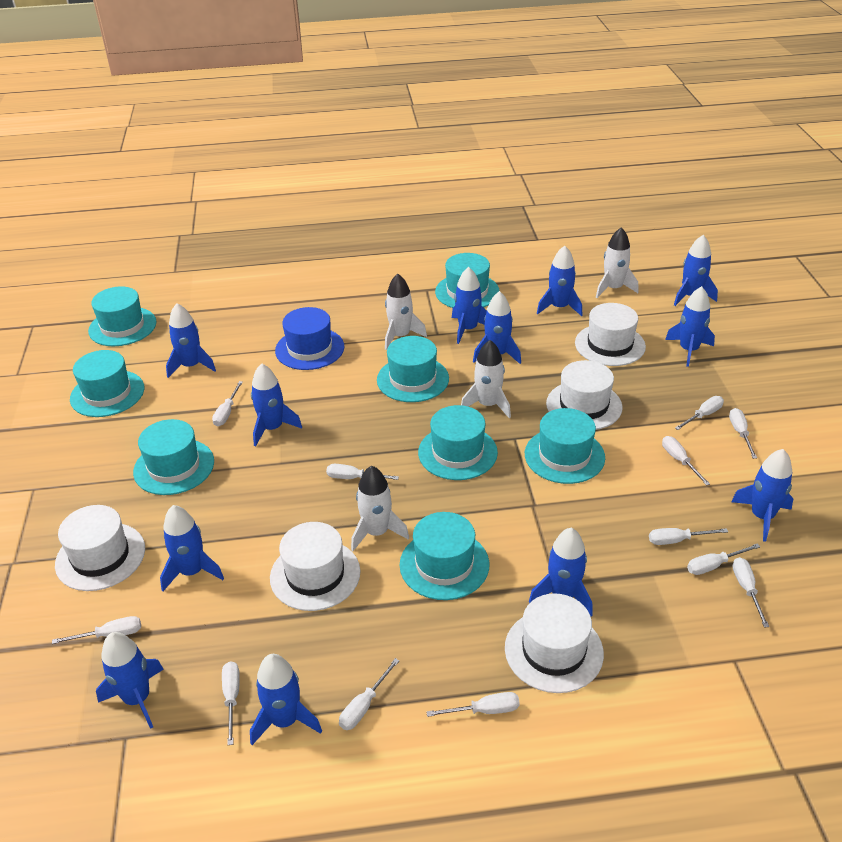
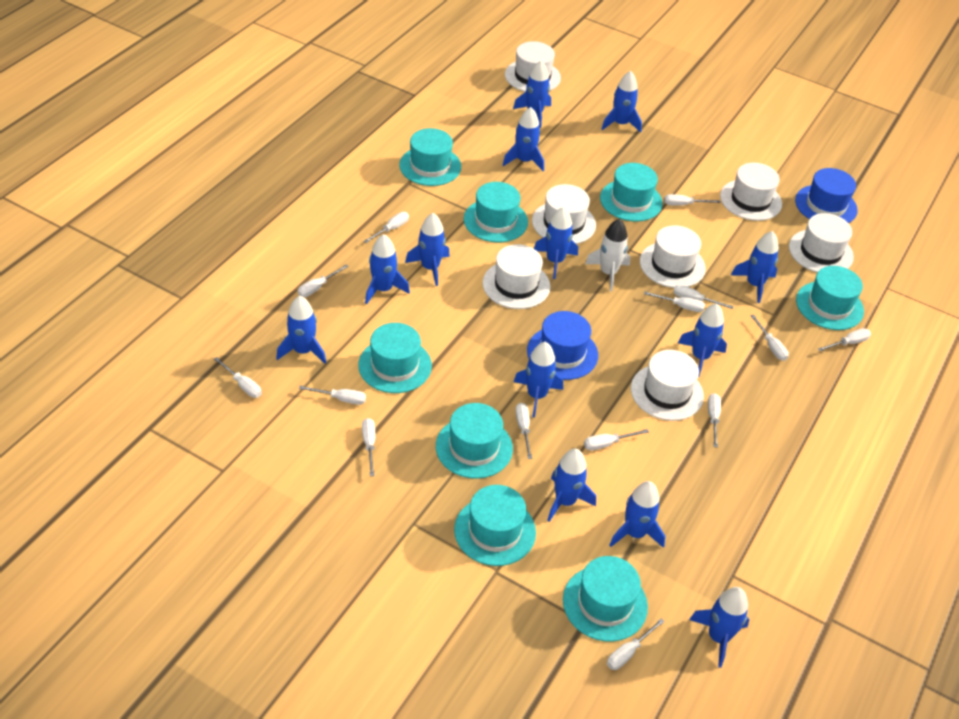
blue hat: 1 -> 2
blue rocket: 12 -> 13
white hat: 5 -> 7
white rocket: 4 -> 1
white screwdriver: 12 -> 14

